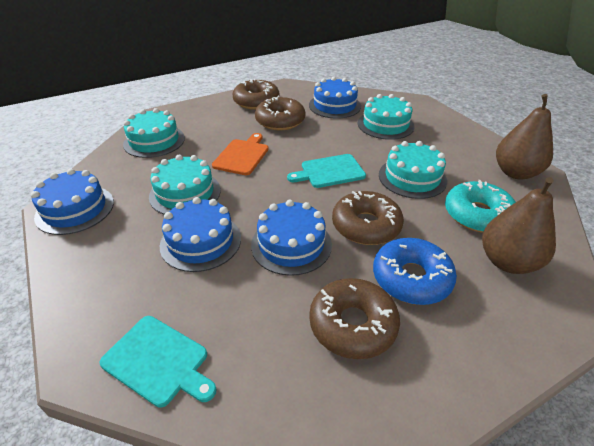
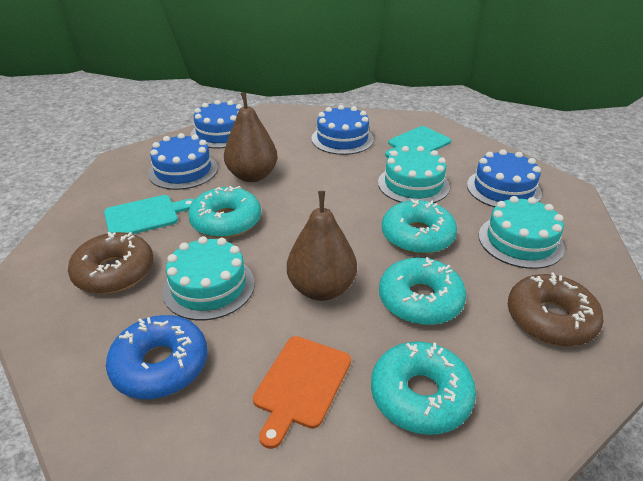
brown donut: 4 -> 2
turquoise cake: 4 -> 3
turquoise donut: 1 -> 4

